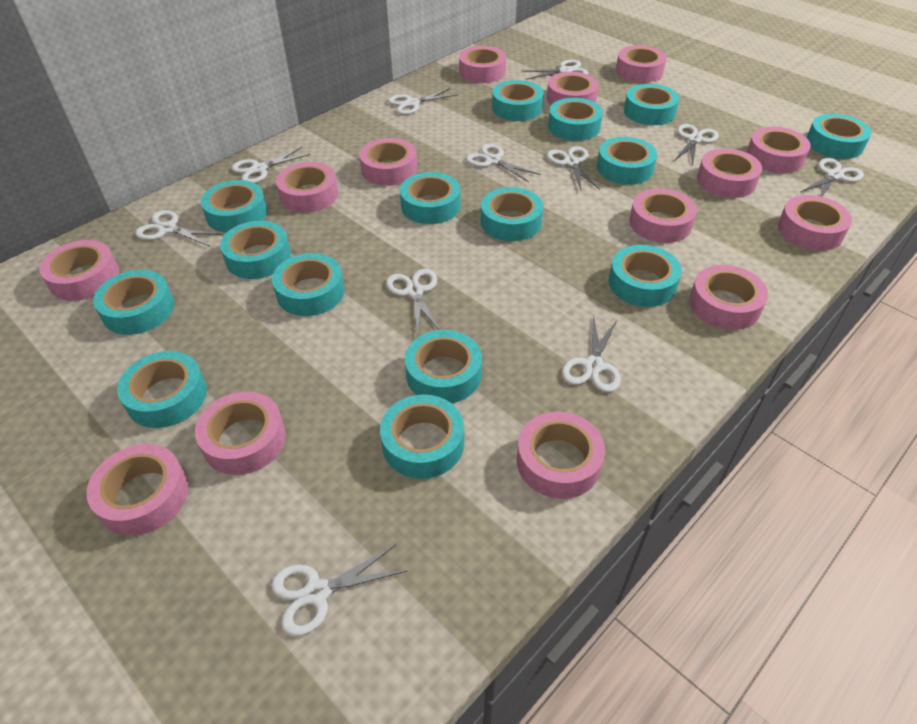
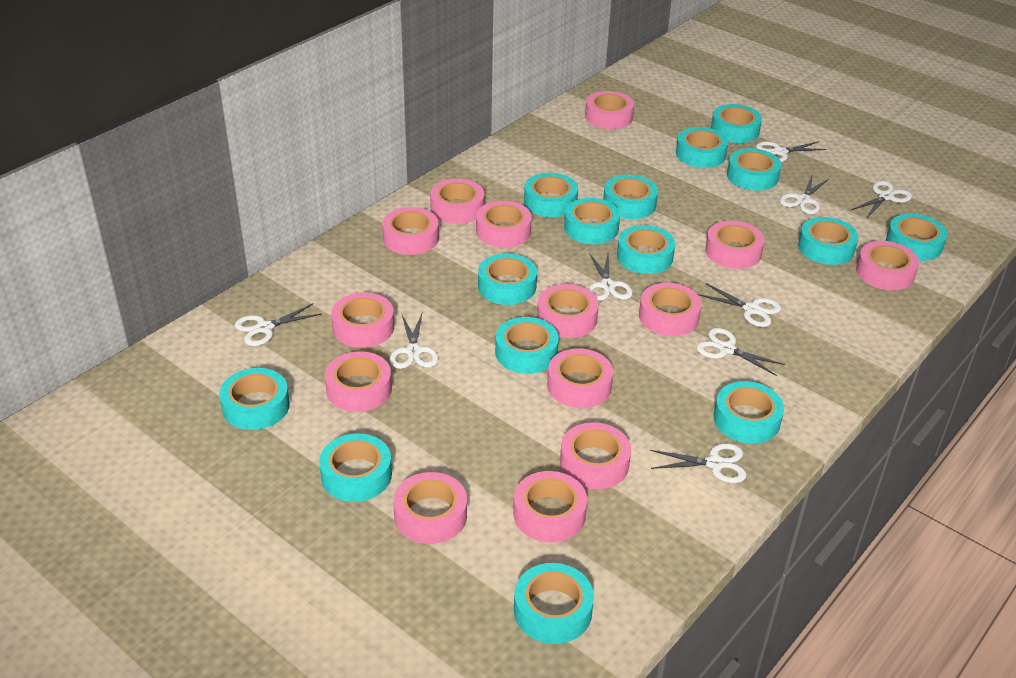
white scissors: 11 -> 9

